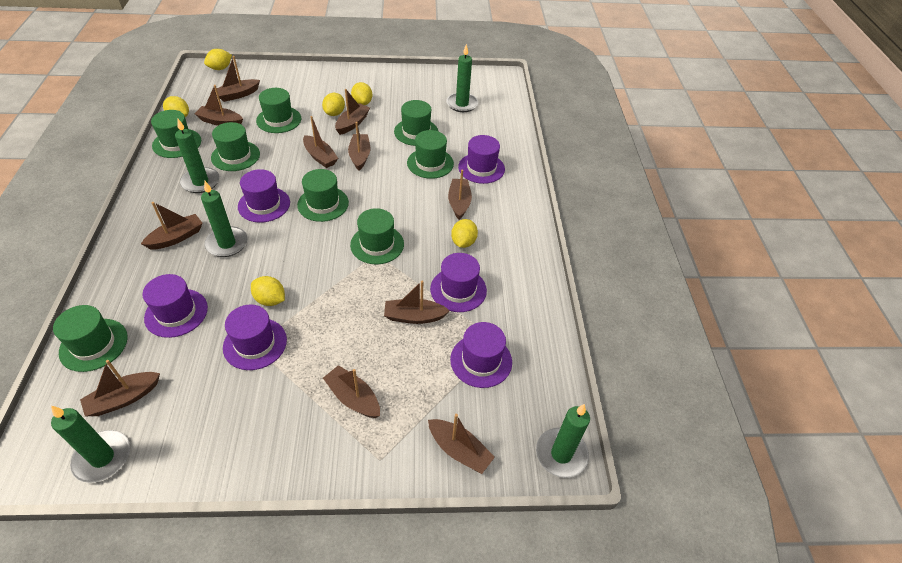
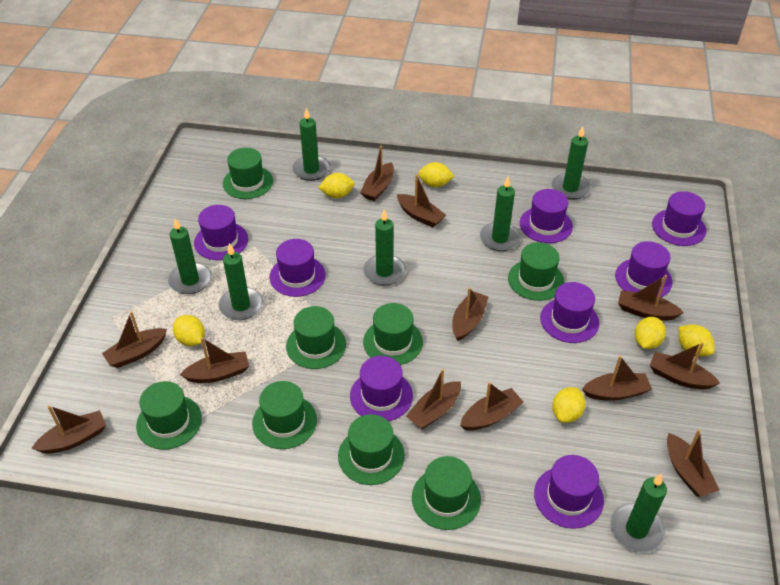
brown boat: 11 -> 12
green candle: 5 -> 7
purple hat: 6 -> 8

